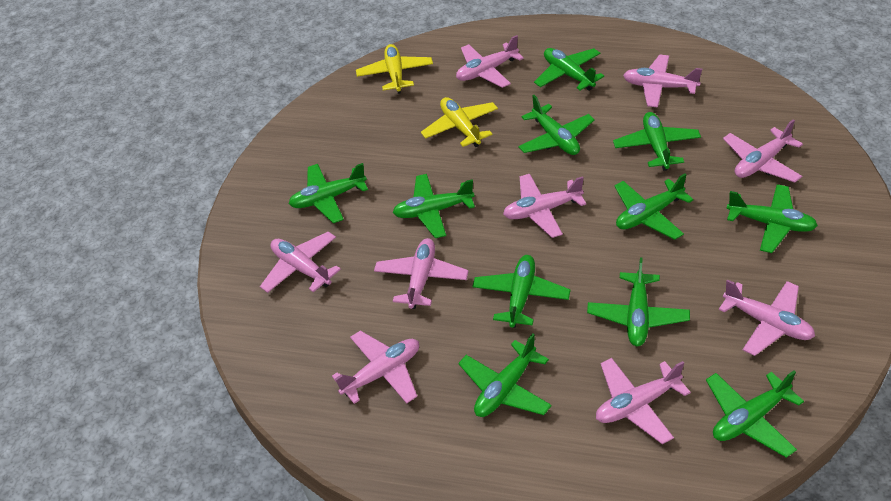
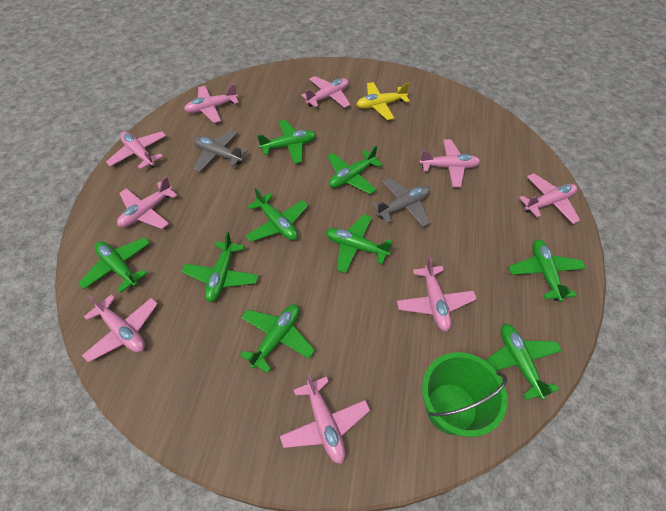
green bucket: 0 -> 1
green plane: 11 -> 9
grey plane: 0 -> 2
yellow plane: 2 -> 1

